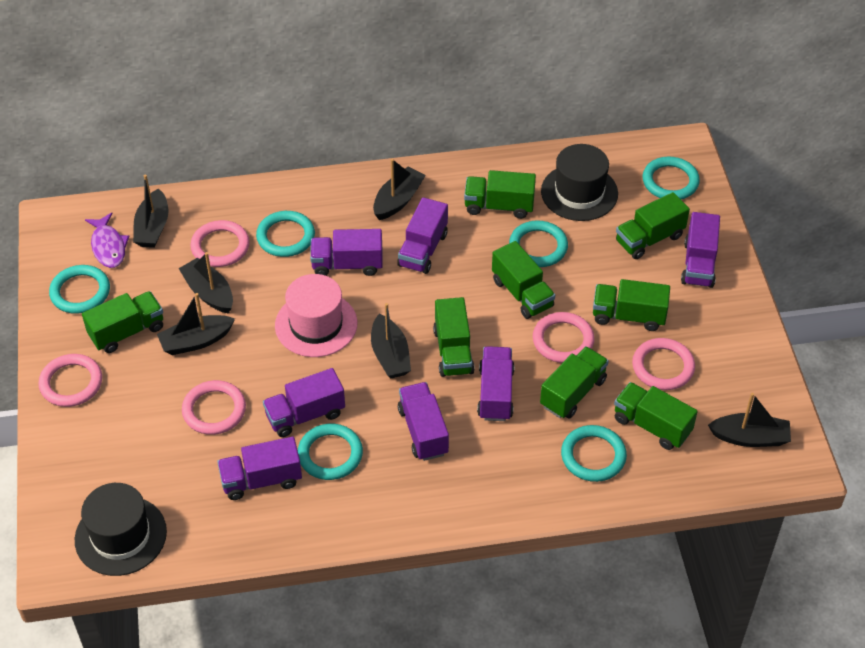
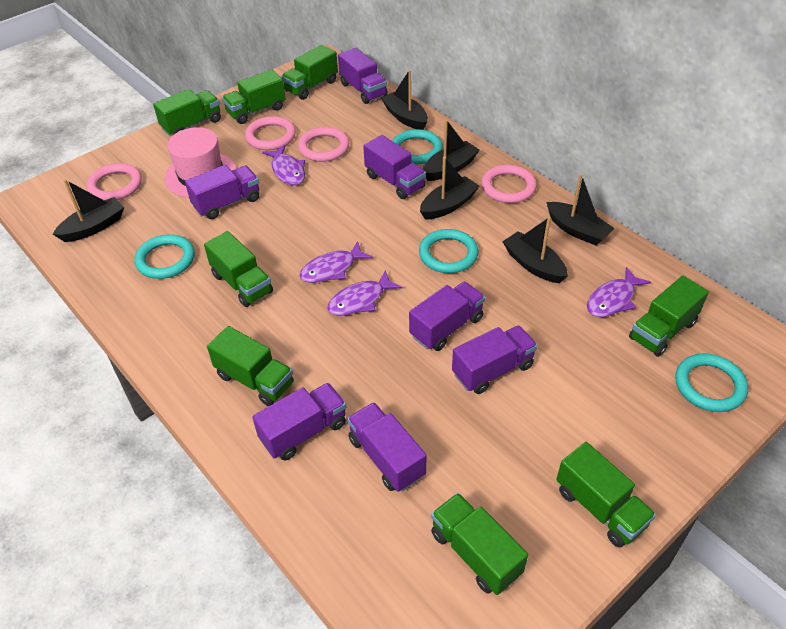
black hat: 2 -> 0
pink ring: 5 -> 4
purple fish: 1 -> 4
turquoise ring: 6 -> 4

